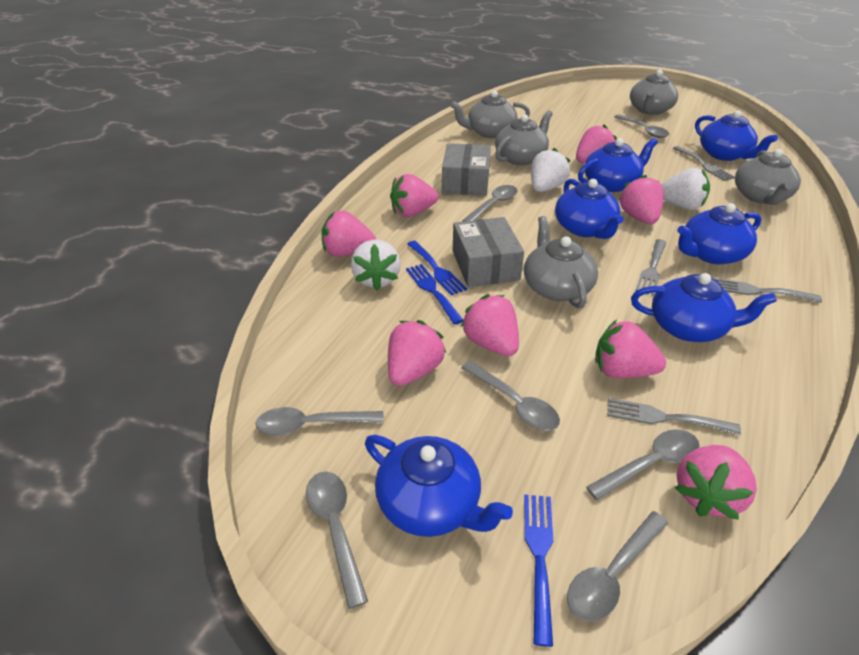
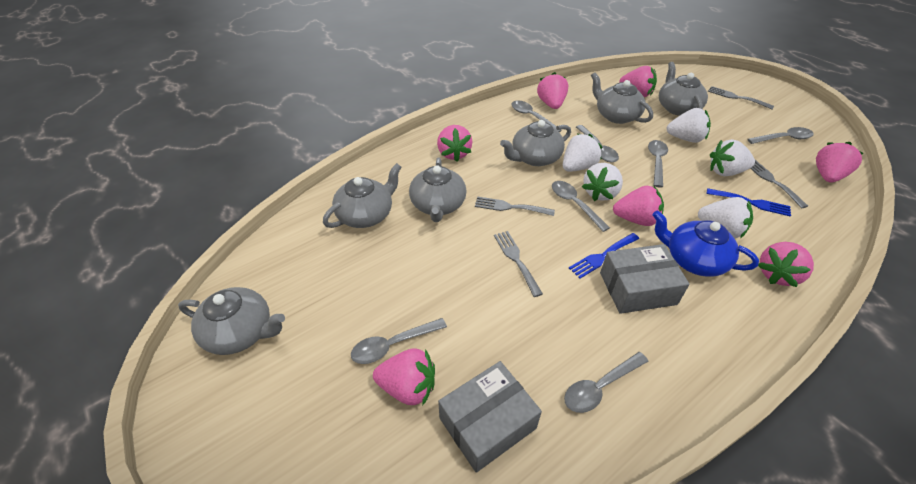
blue fork: 3 -> 2
blue teapot: 6 -> 1
grey teapot: 5 -> 6
pink strawberry: 8 -> 7
white strawberry: 3 -> 5

